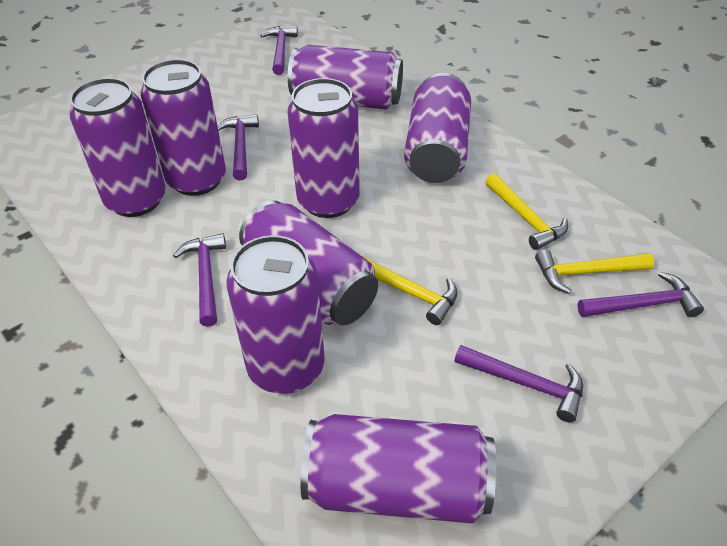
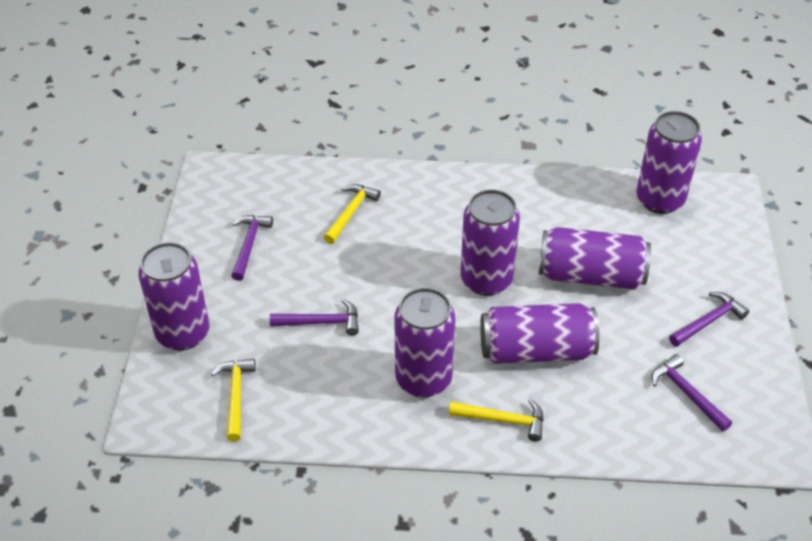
purple can: 8 -> 6
purple hammer: 5 -> 4

